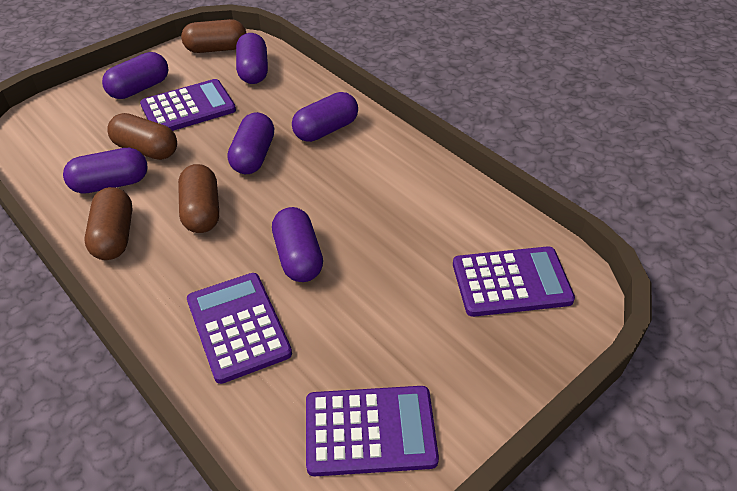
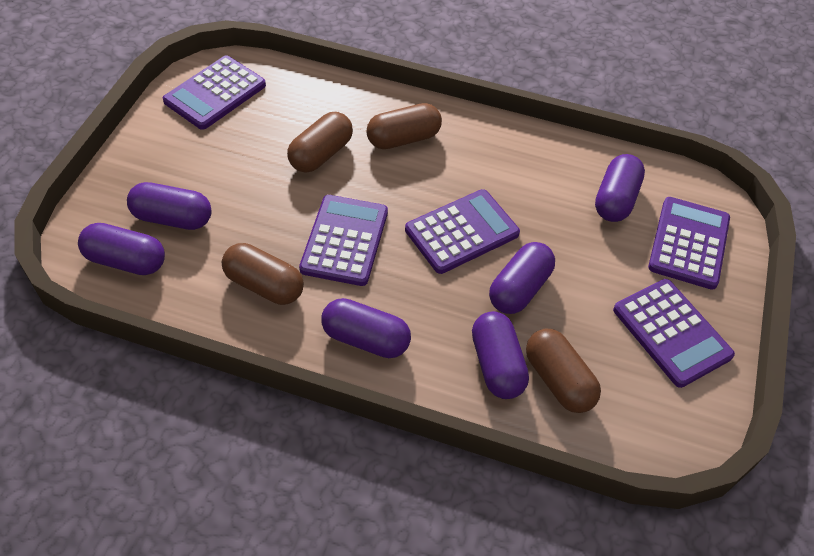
purple calculator: 4 -> 5

